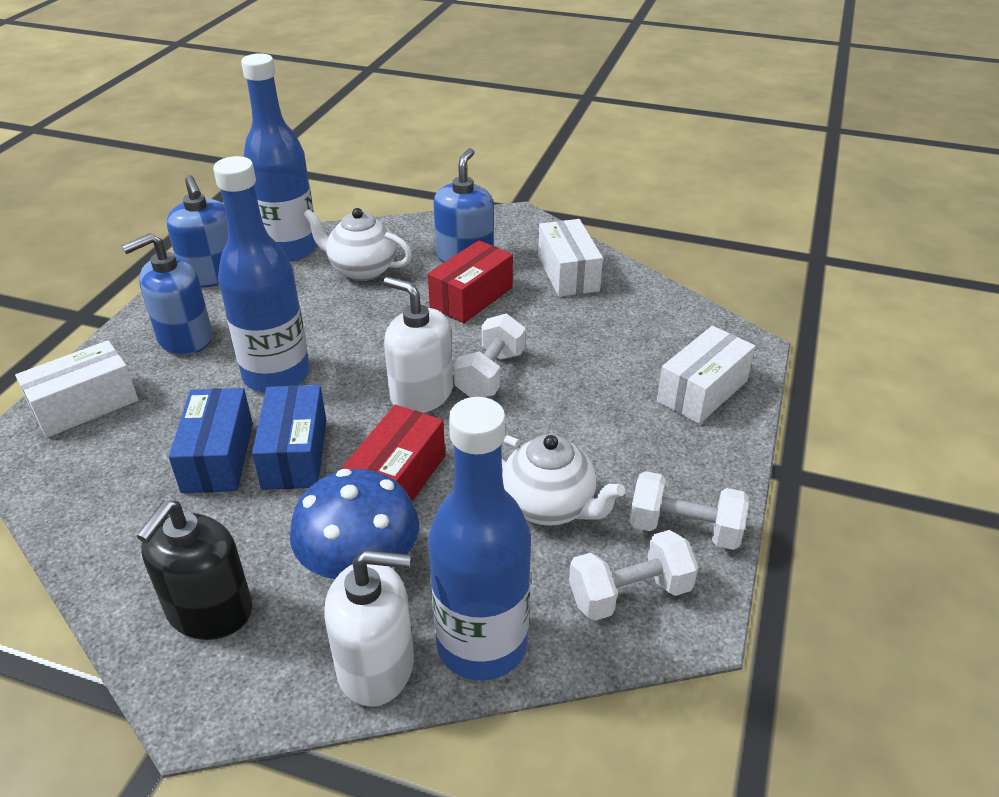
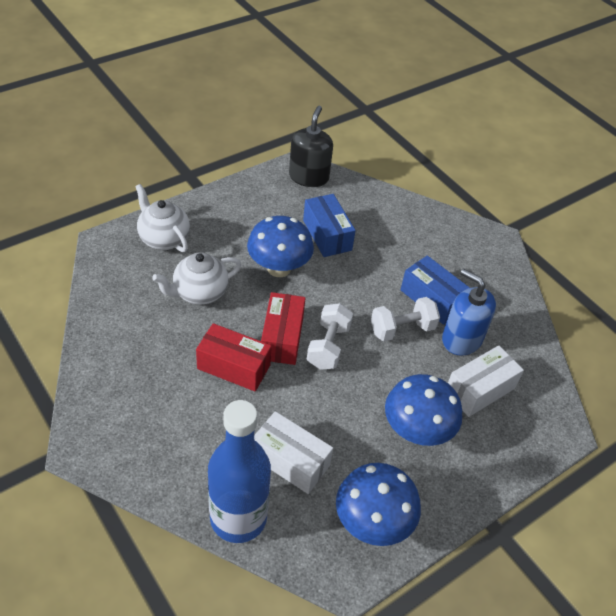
blue bottle: 3 -> 1
blue mushroom: 1 -> 3
blue soap dispenser: 3 -> 1
white box: 3 -> 2
white dumbbell: 3 -> 2
white soap dispenser: 2 -> 0

